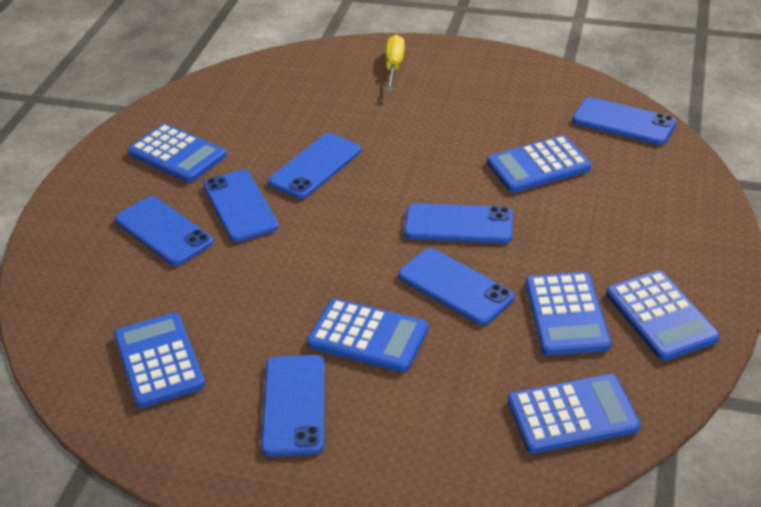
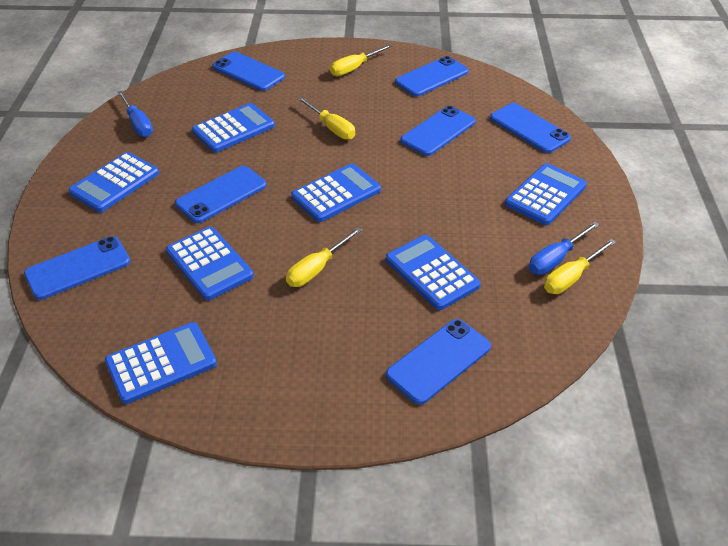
blue screwdriver: 0 -> 2
yellow screwdriver: 1 -> 4

